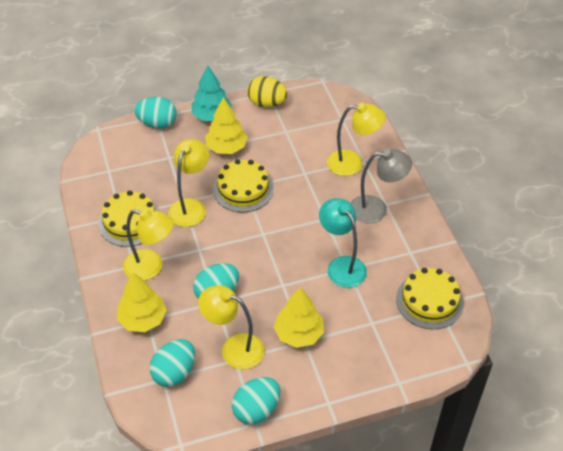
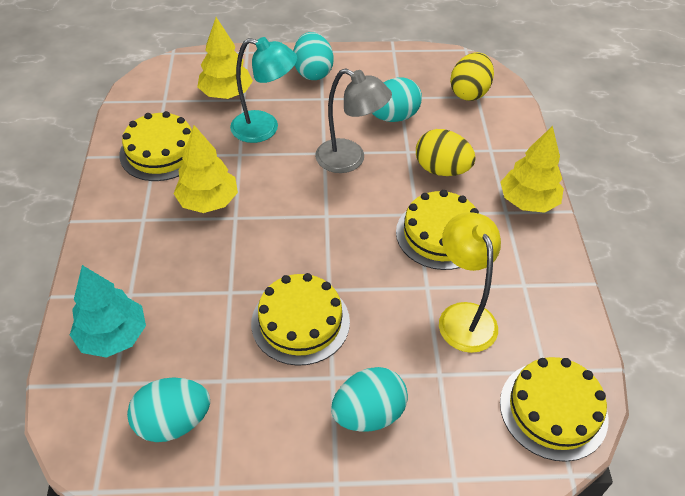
yellow cake: 3 -> 4
yellow egg: 1 -> 2
yellow lamp: 4 -> 1

